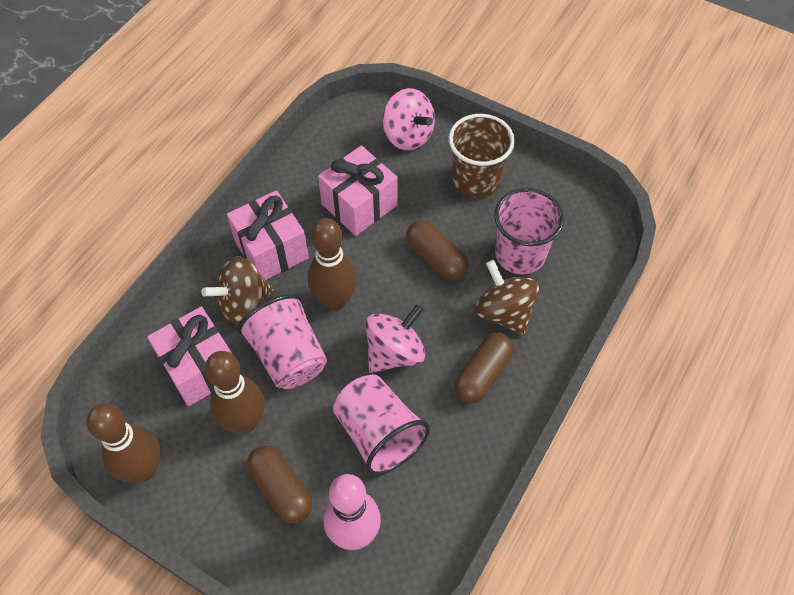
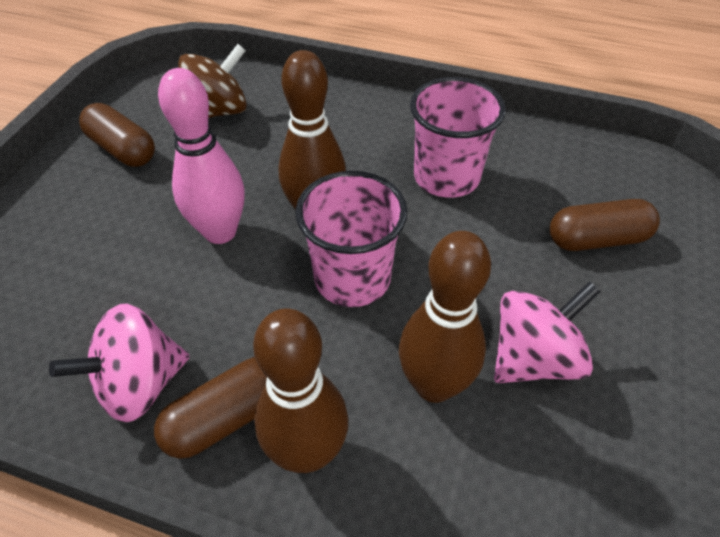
brown cup: 1 -> 0
brown spinning top: 2 -> 1
pink cup: 3 -> 2
pink gift: 3 -> 0

